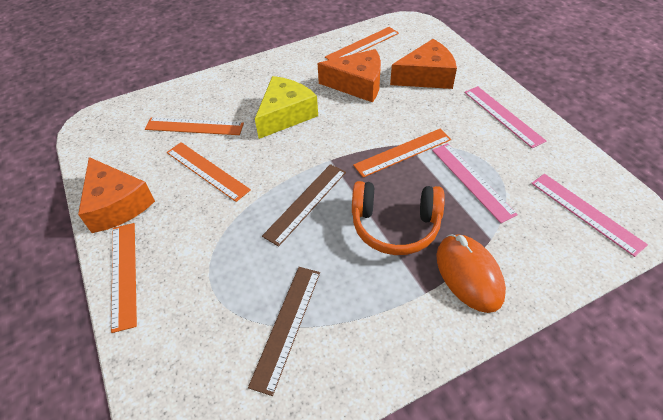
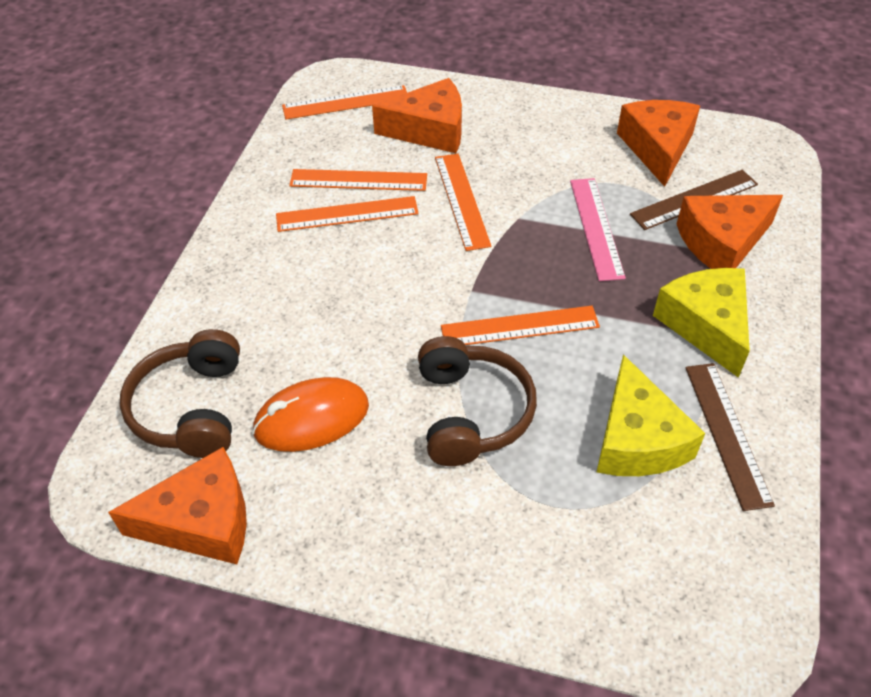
brown headphones: 0 -> 2
orange cheese: 3 -> 4
orange headphones: 1 -> 0
pink ruler: 3 -> 1
yellow cheese: 1 -> 2

